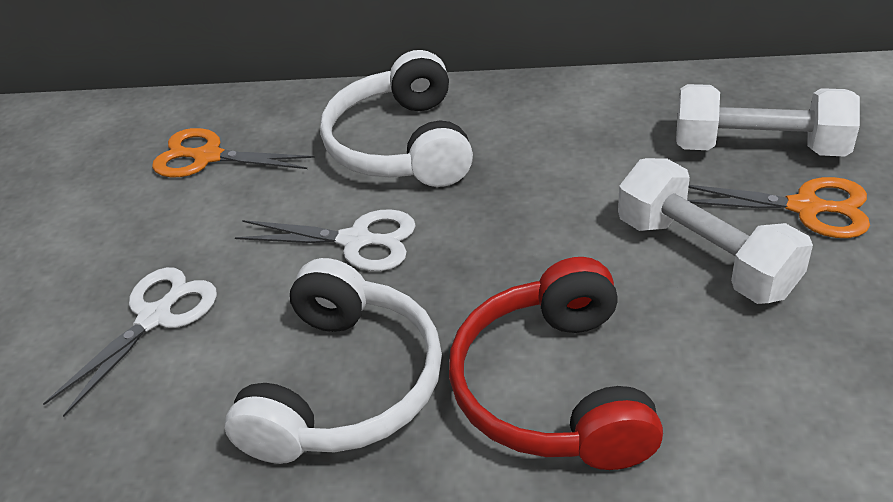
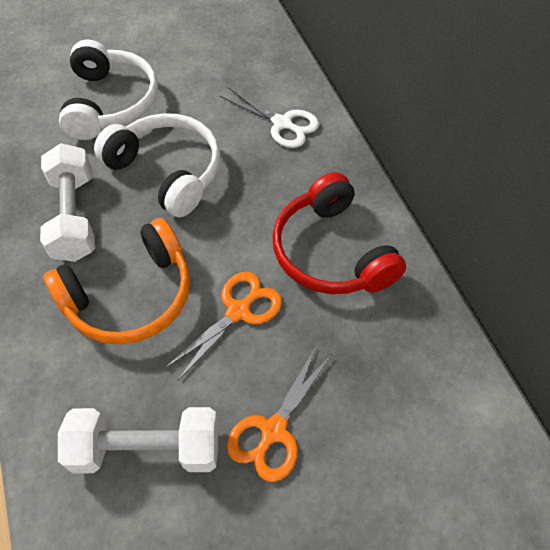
orange headphones: 0 -> 1
white scissors: 2 -> 1

